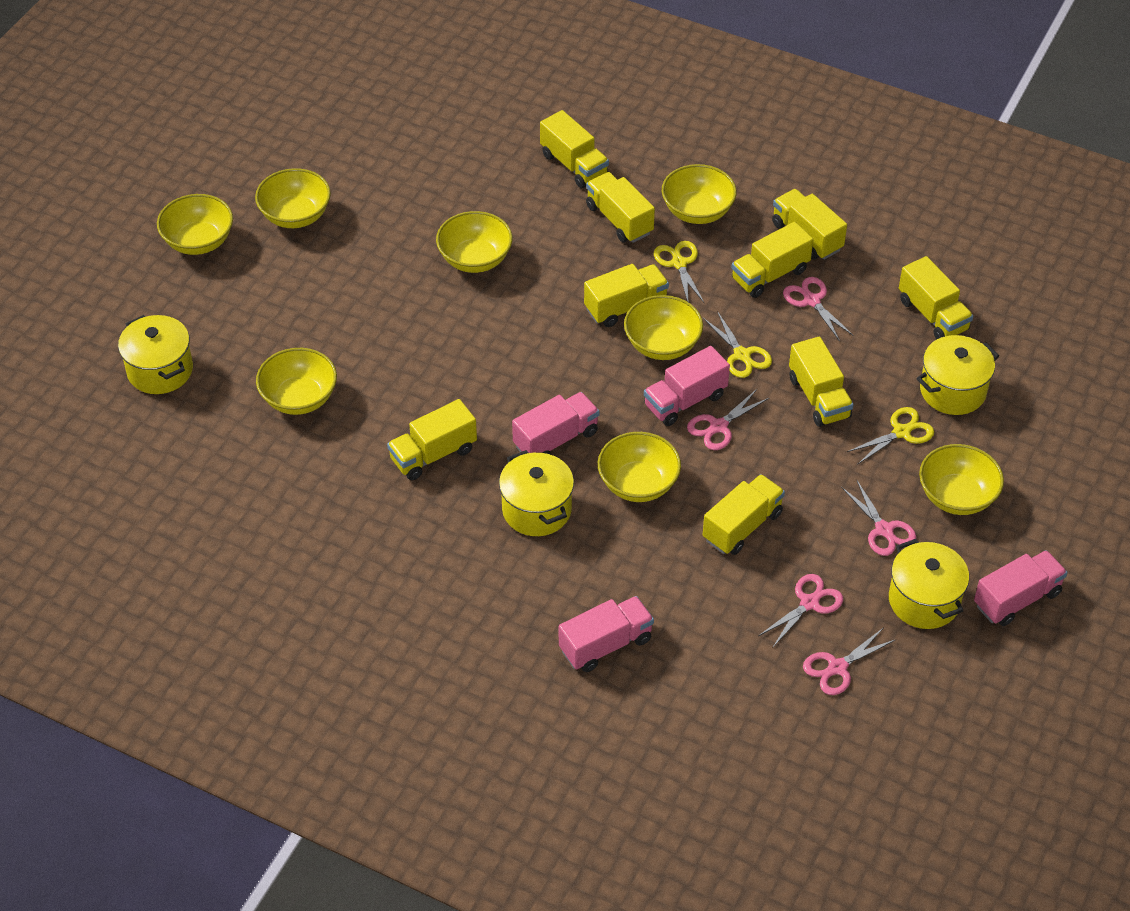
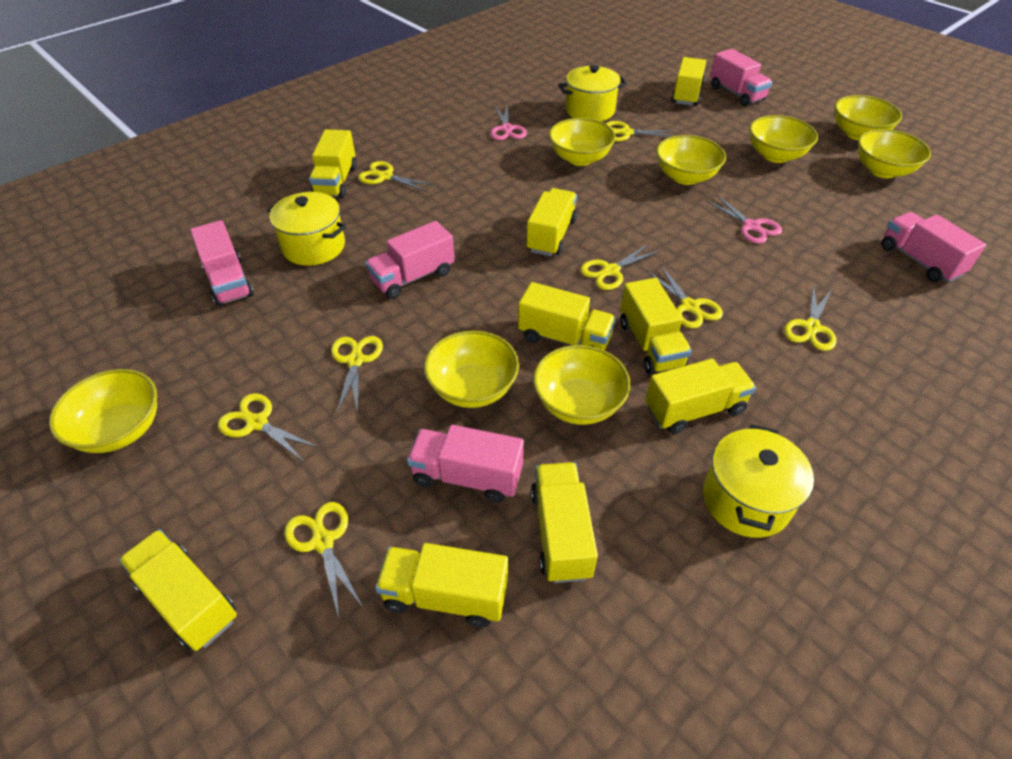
pink scissors: 5 -> 2
pink truck: 4 -> 5
yellow pot: 4 -> 3
yellow scissors: 3 -> 8

